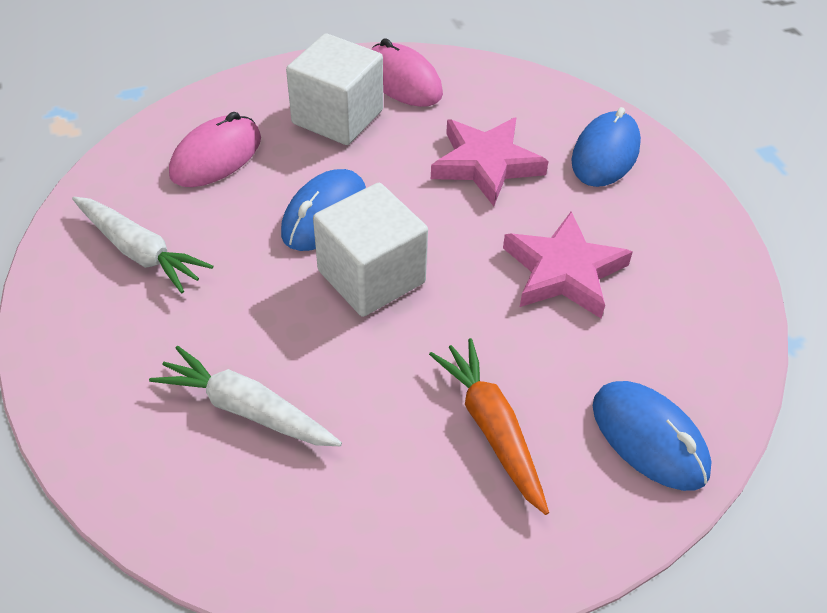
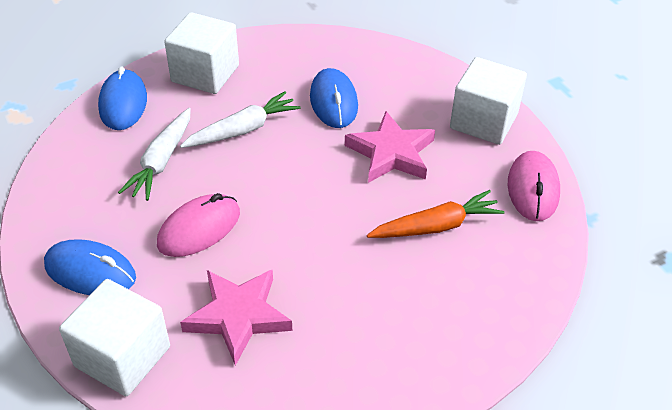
white cube: 2 -> 3

